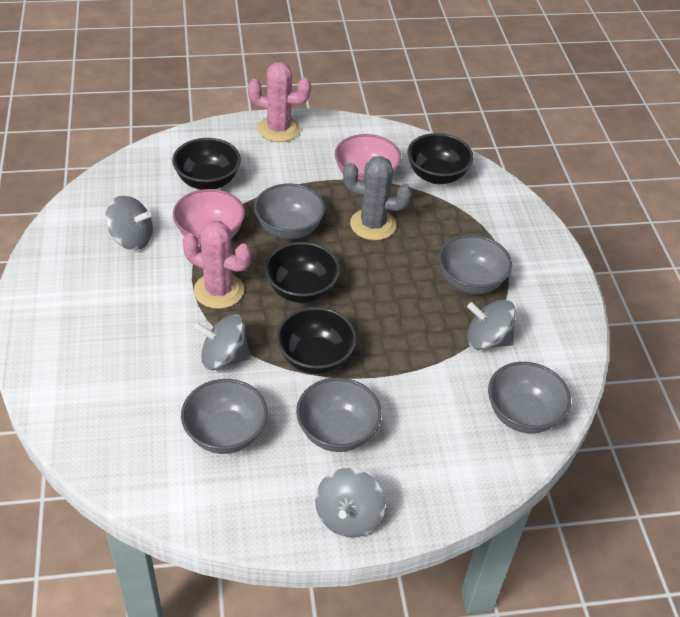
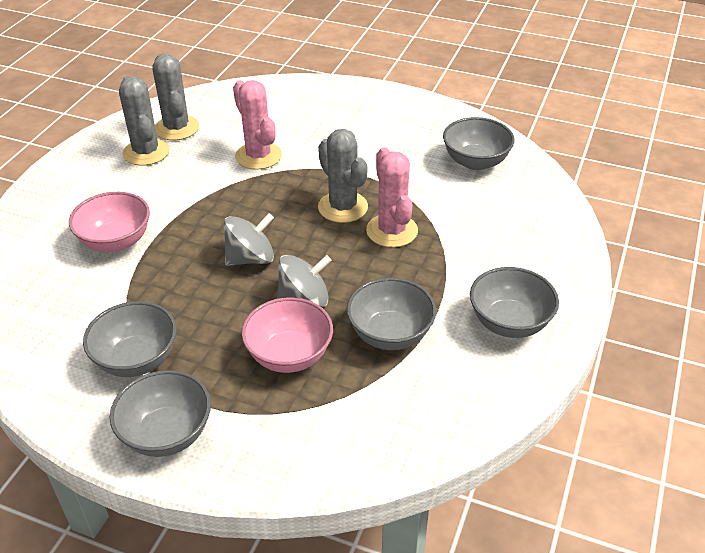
black bowl: 4 -> 0
grey cactus: 1 -> 3
grey spinning top: 4 -> 2

